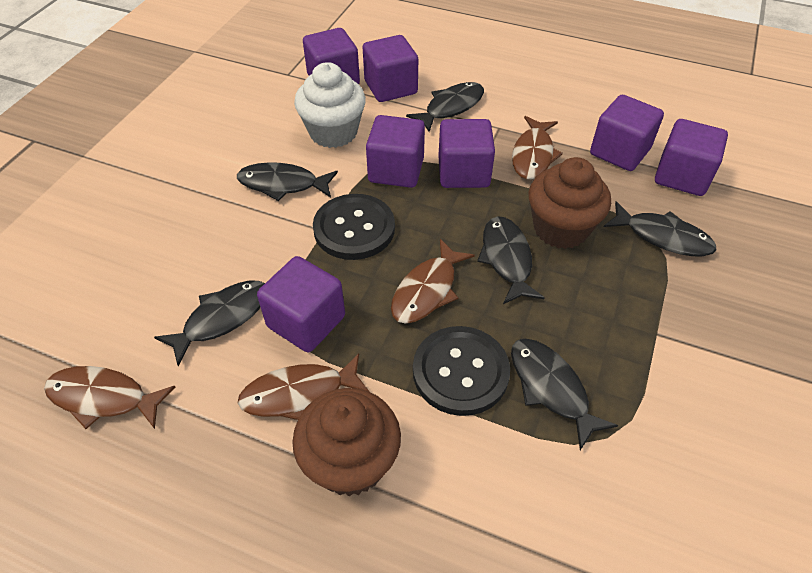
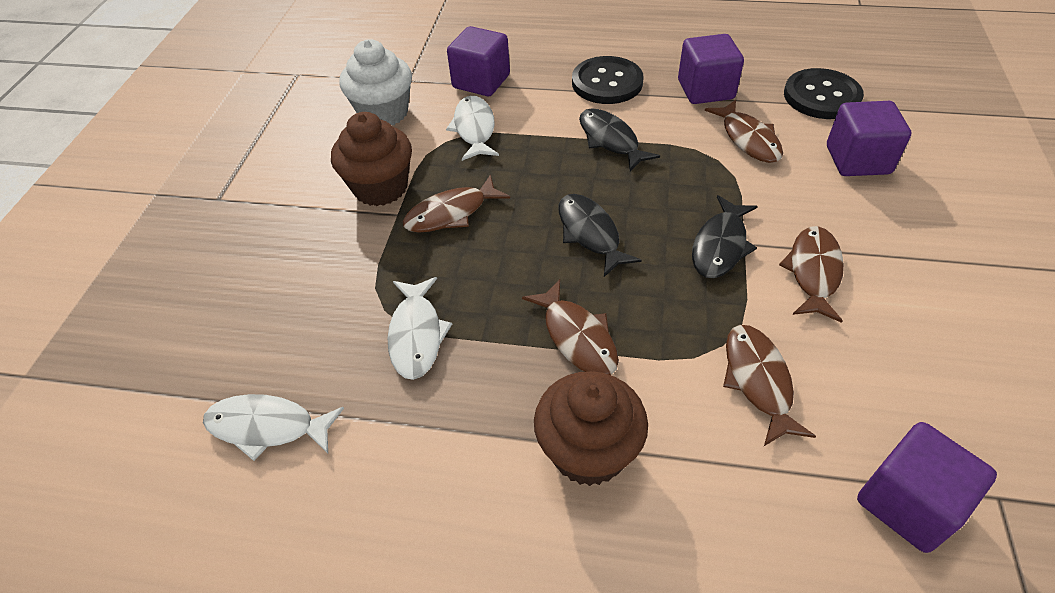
black fish: 6 -> 3
brown fish: 4 -> 5
purple cube: 7 -> 4
white fish: 0 -> 3

